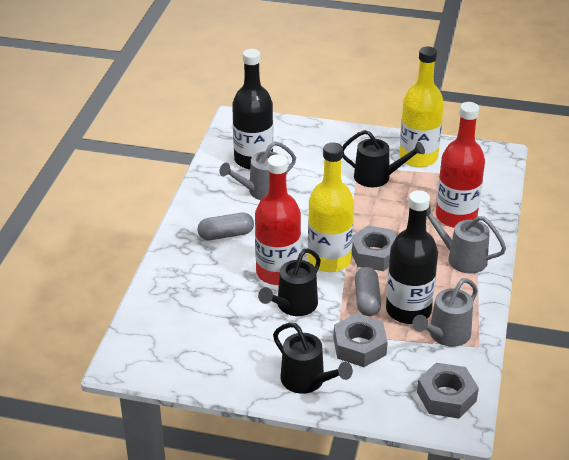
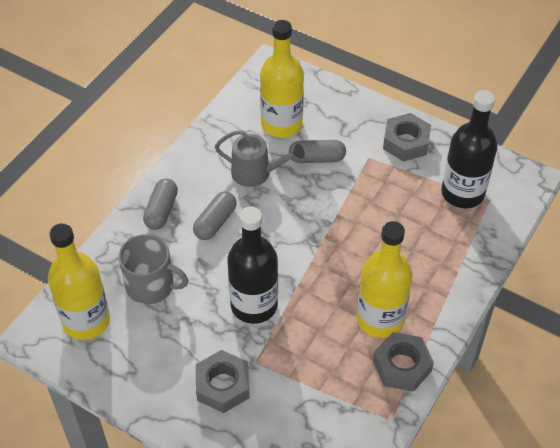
black watering can: 3 -> 0
grey capsule: 2 -> 3
grey mug: 0 -> 1
grey watering can: 3 -> 1
red bottle: 2 -> 0
yellow bottle: 2 -> 3

